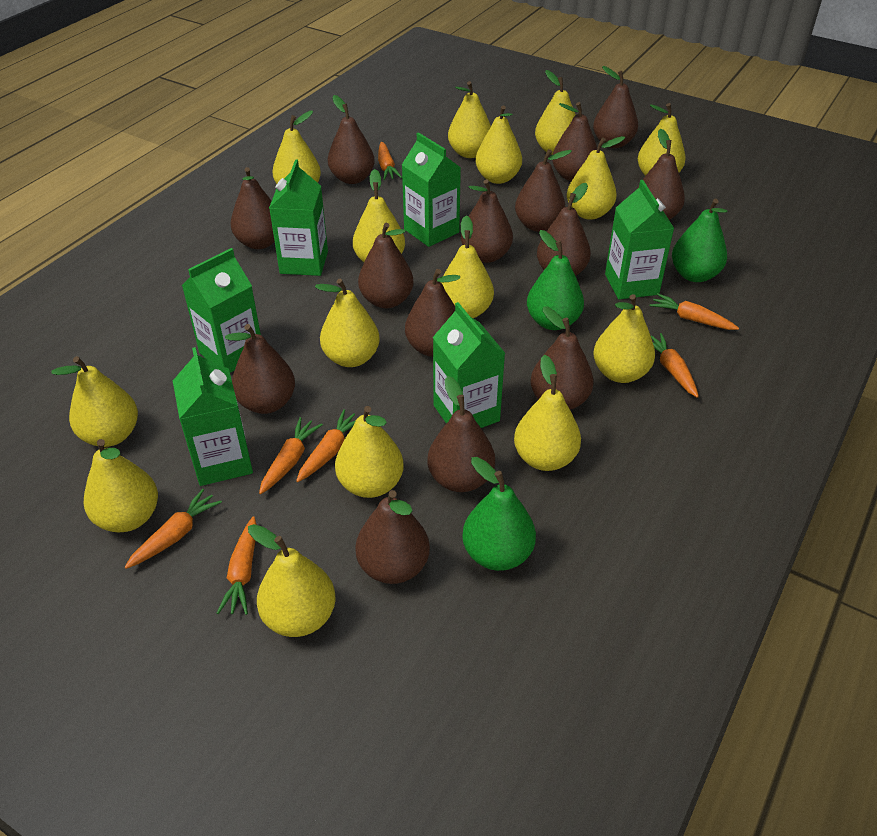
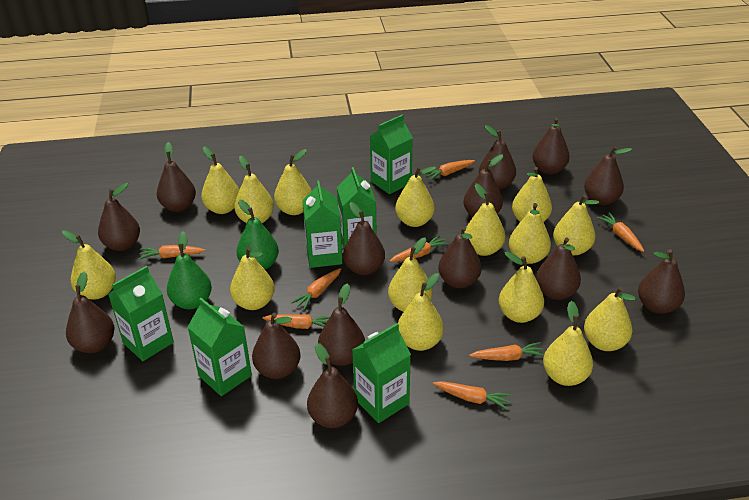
green pear: 3 -> 2
orange carrot: 7 -> 8

